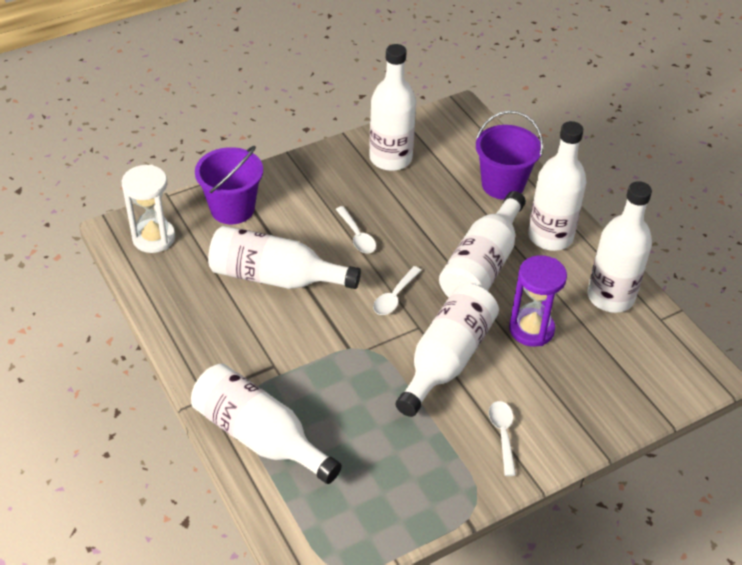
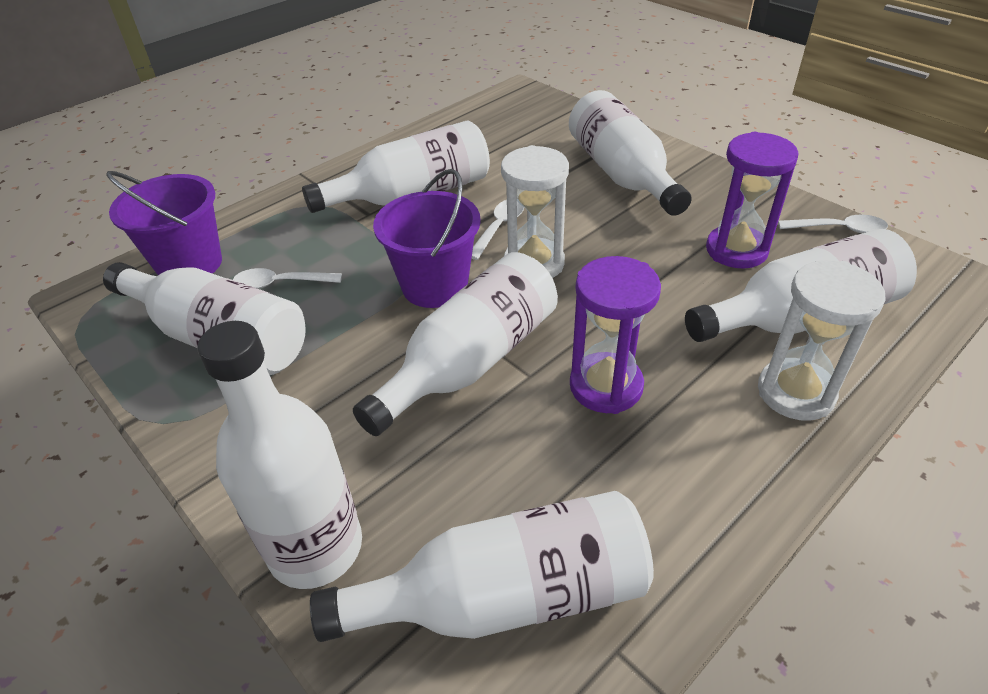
purple hourglass: 1 -> 2
white hourglass: 1 -> 2

